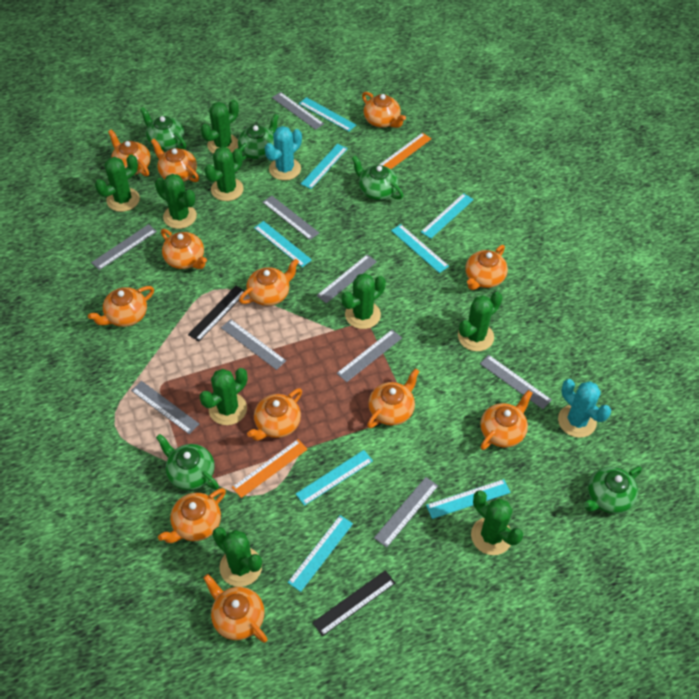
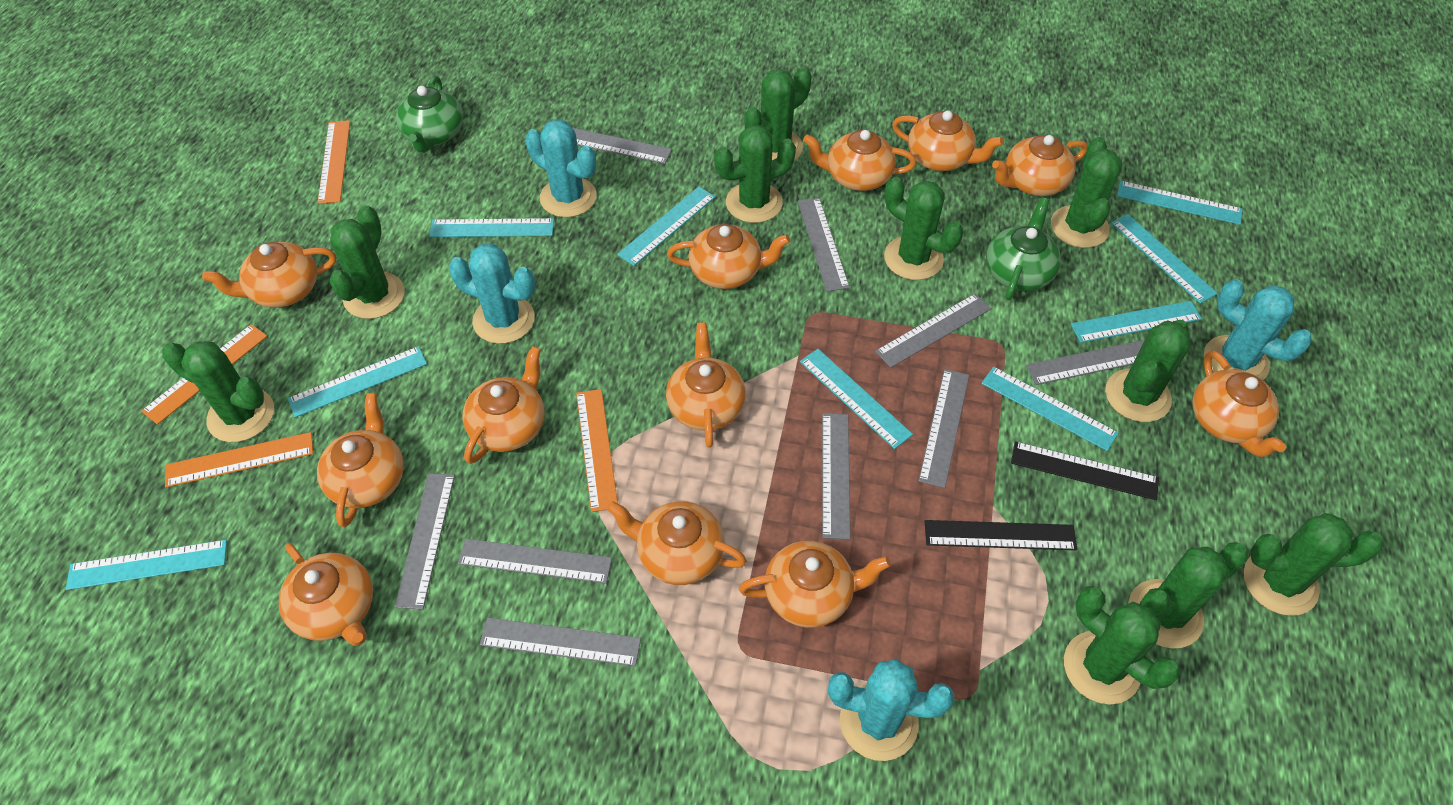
green cactus: 9 -> 10
green teapot: 5 -> 2
orange ruler: 2 -> 4
turquoise cactus: 2 -> 4
turquoise ruler: 8 -> 9

